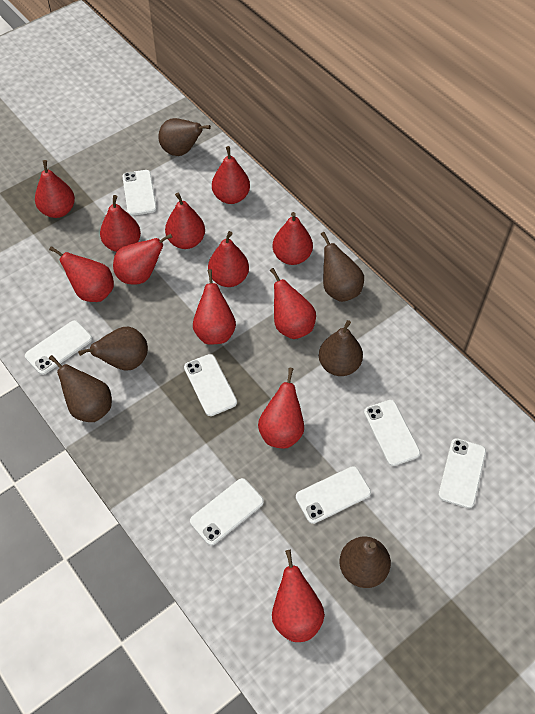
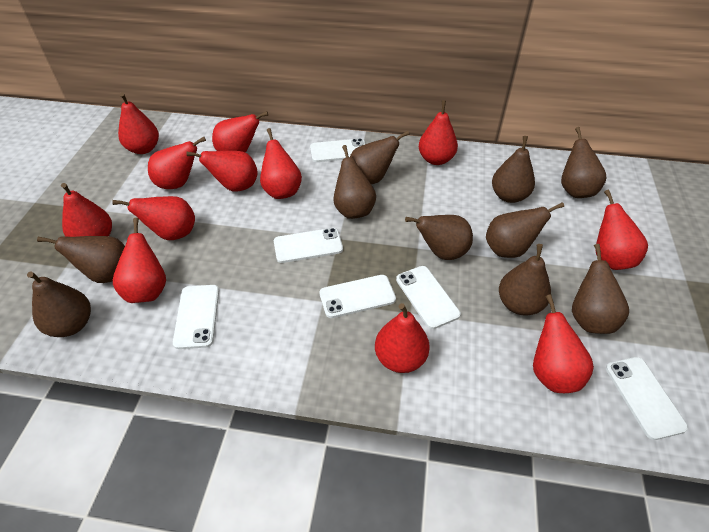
brown pear: 6 -> 10
white phone: 7 -> 6

